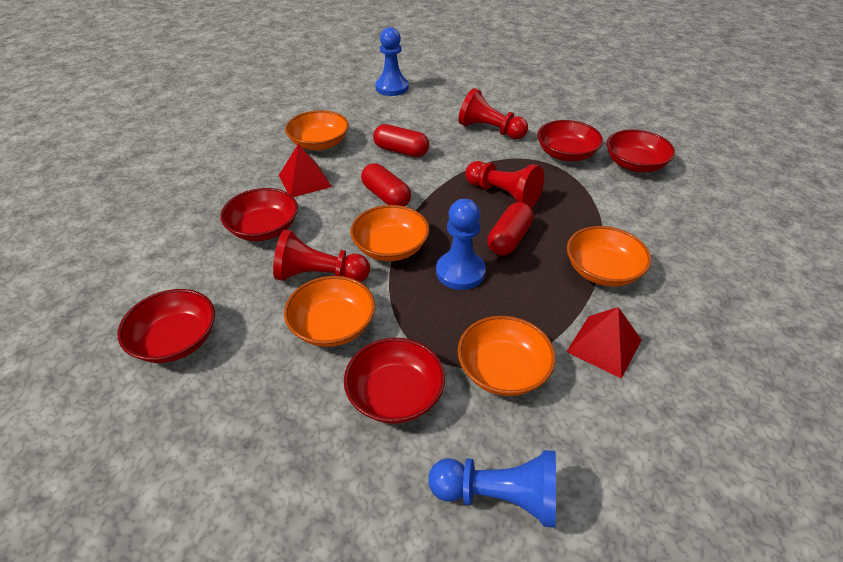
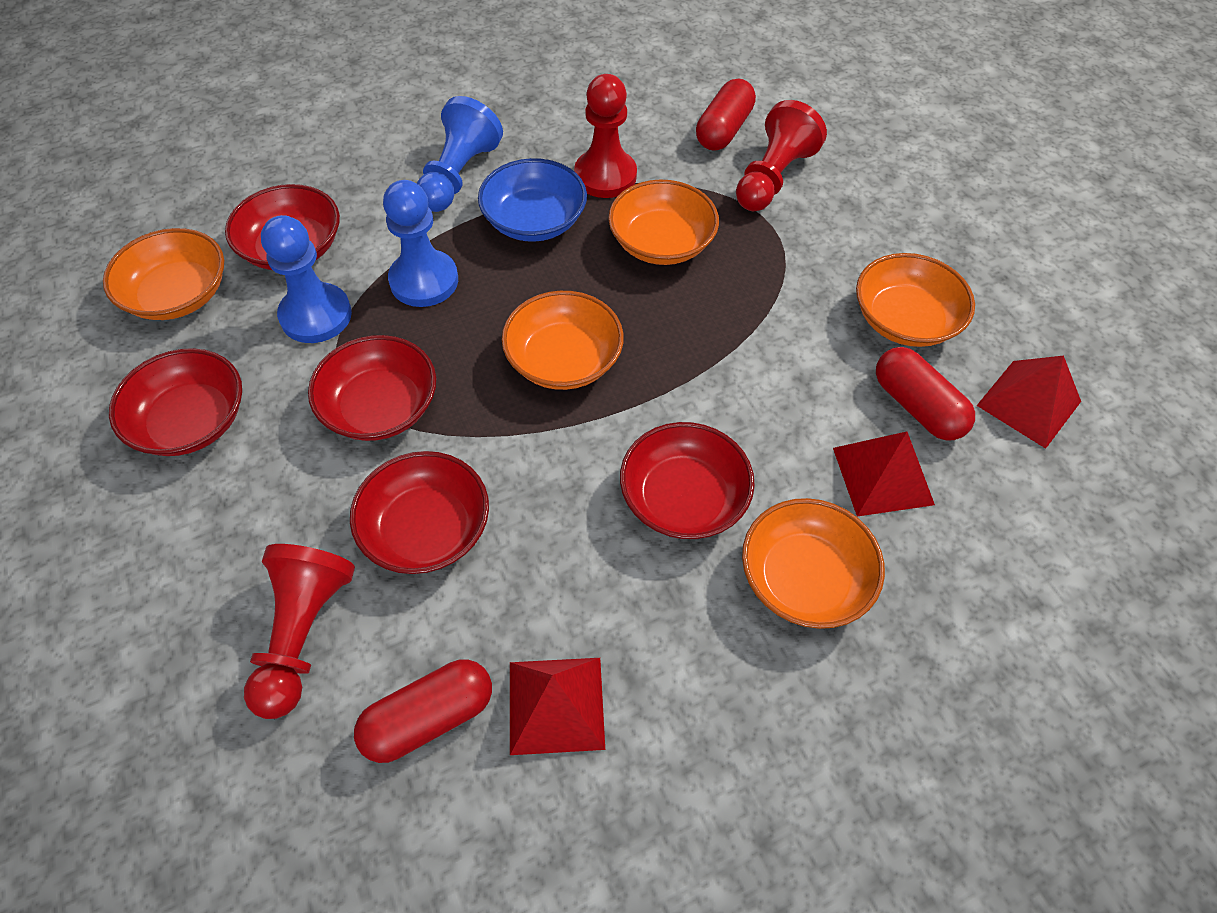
blue bowl: 0 -> 1
red pyramid: 2 -> 3

